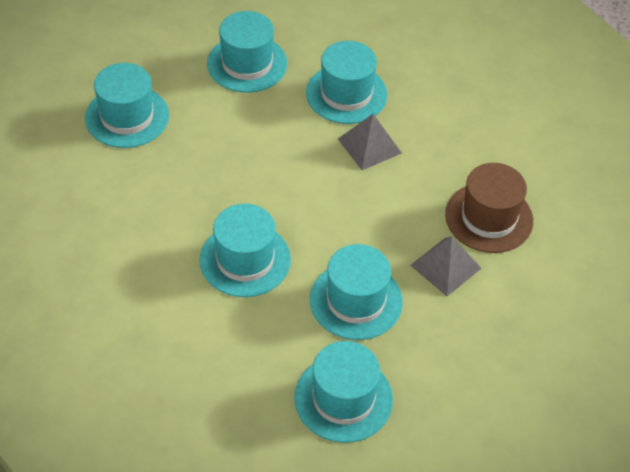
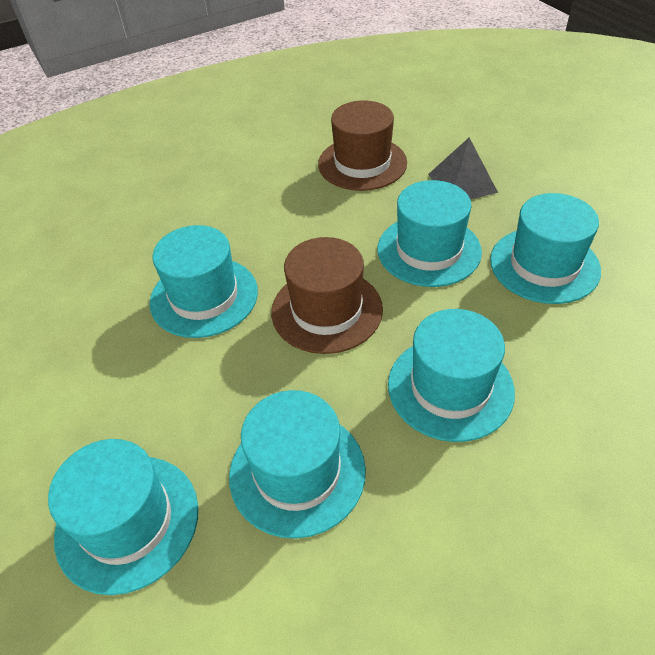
brown hat: 1 -> 2
grey pyramid: 2 -> 1

